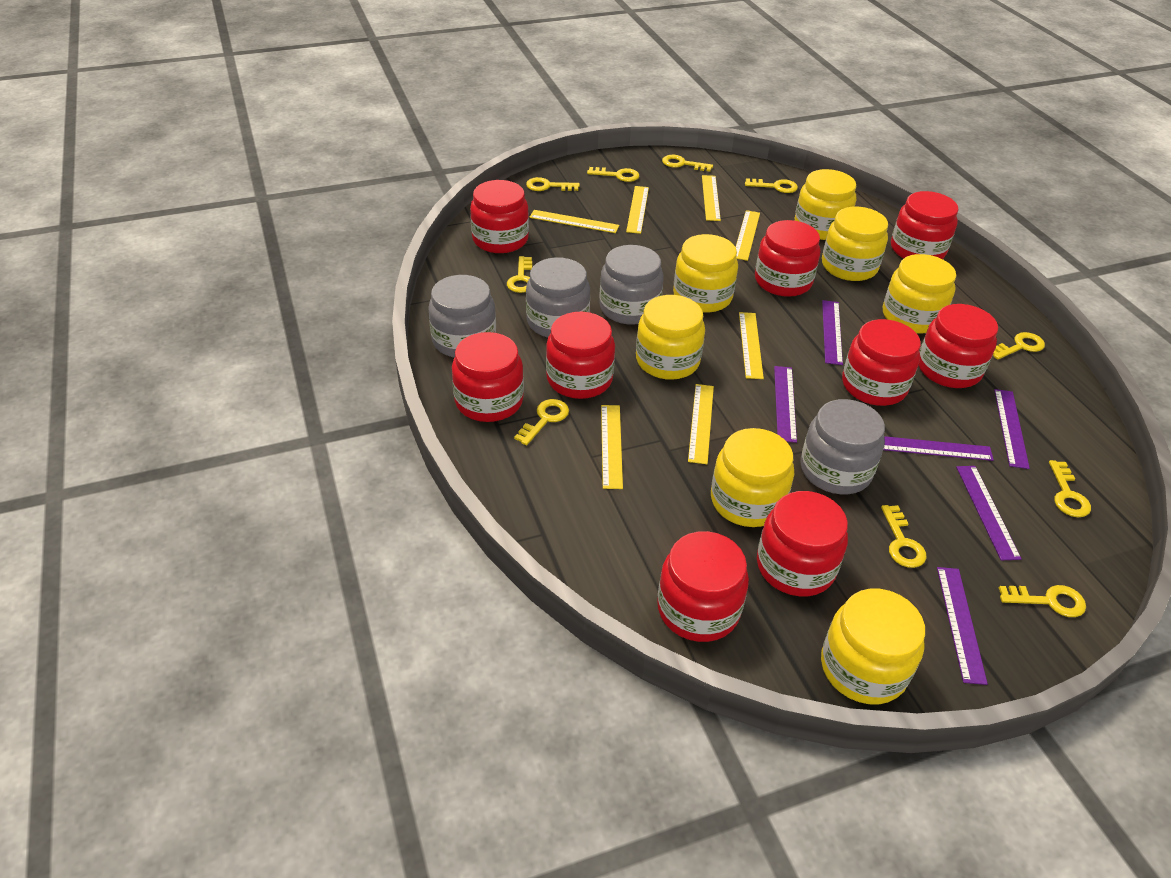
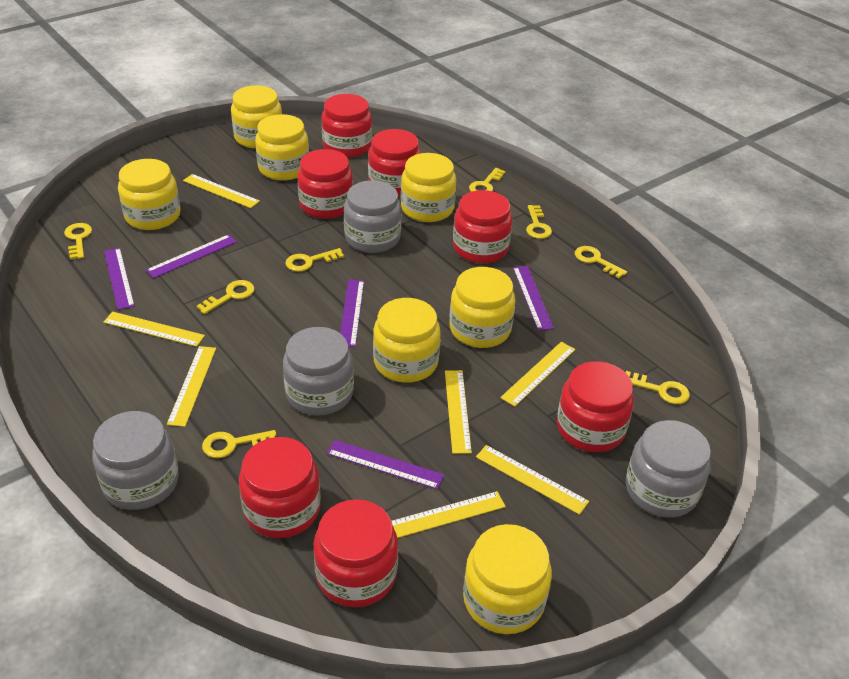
purple ruler: 6 -> 5
red jar: 9 -> 7
yellow key: 10 -> 8

